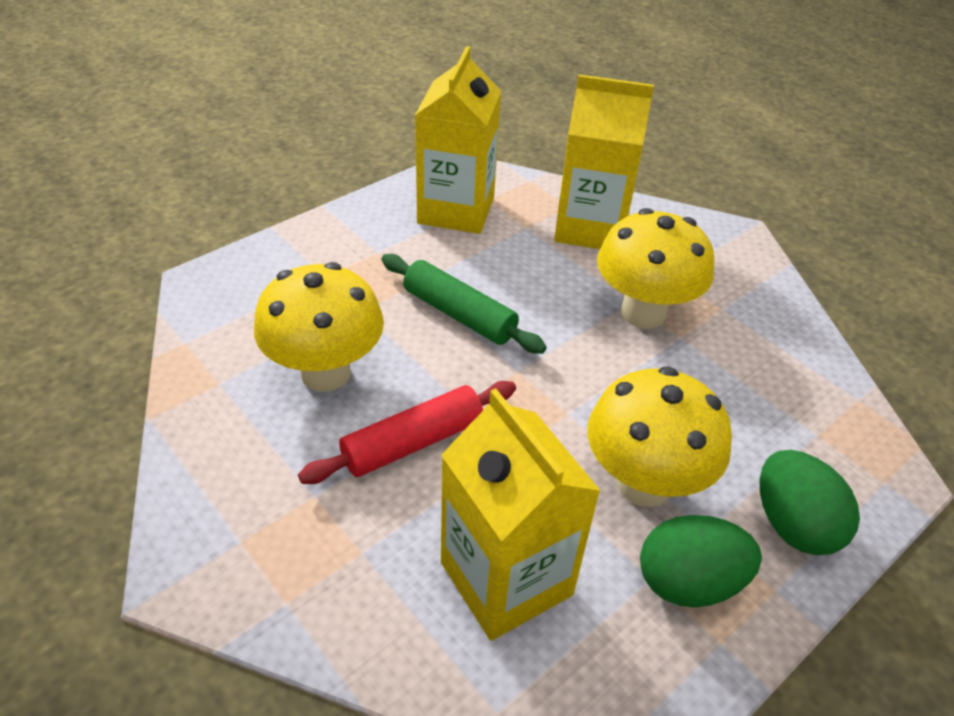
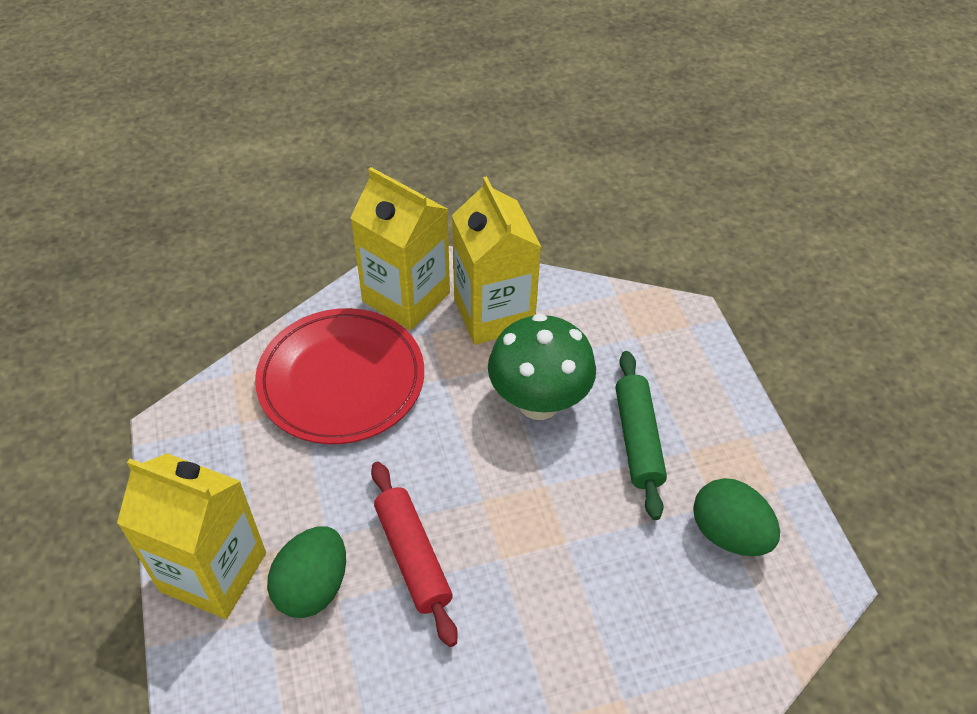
green mushroom: 0 -> 1
red plate: 0 -> 1
yellow mushroom: 3 -> 0

